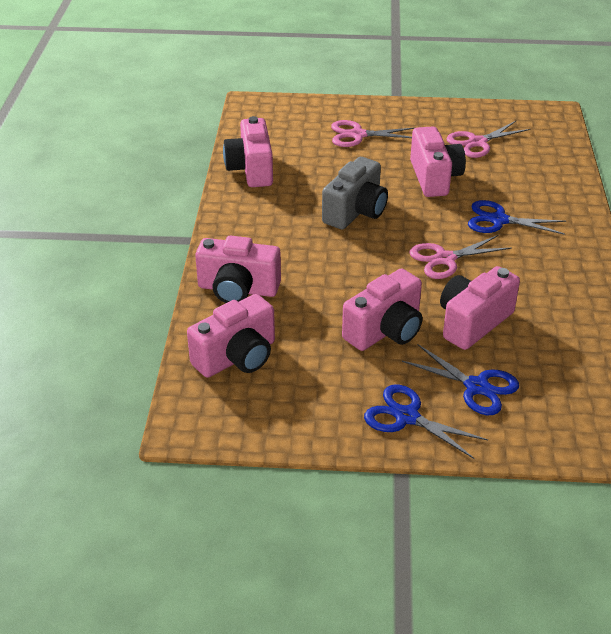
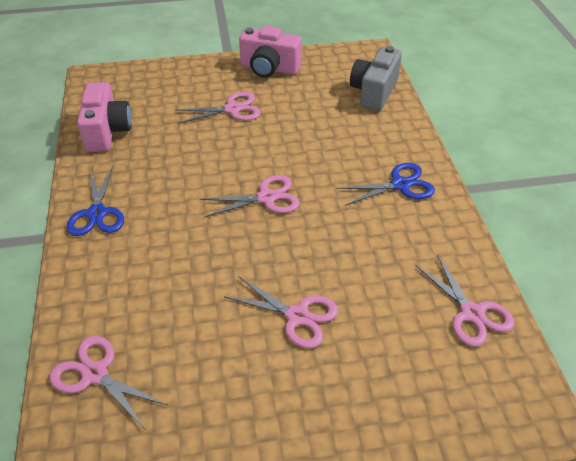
blue scissors: 3 -> 2
pink camera: 6 -> 2
pink scissors: 3 -> 5

